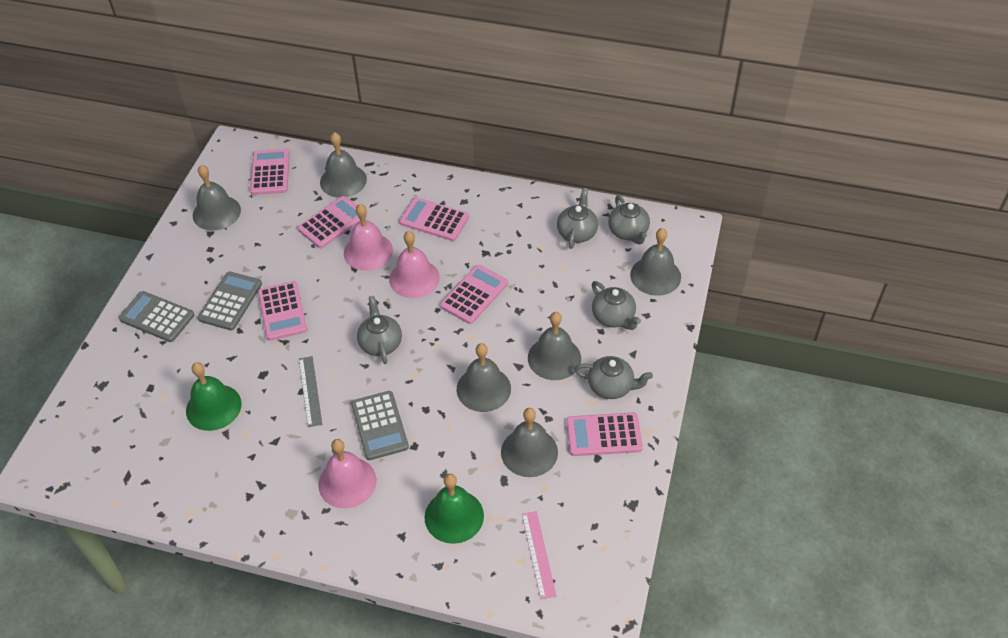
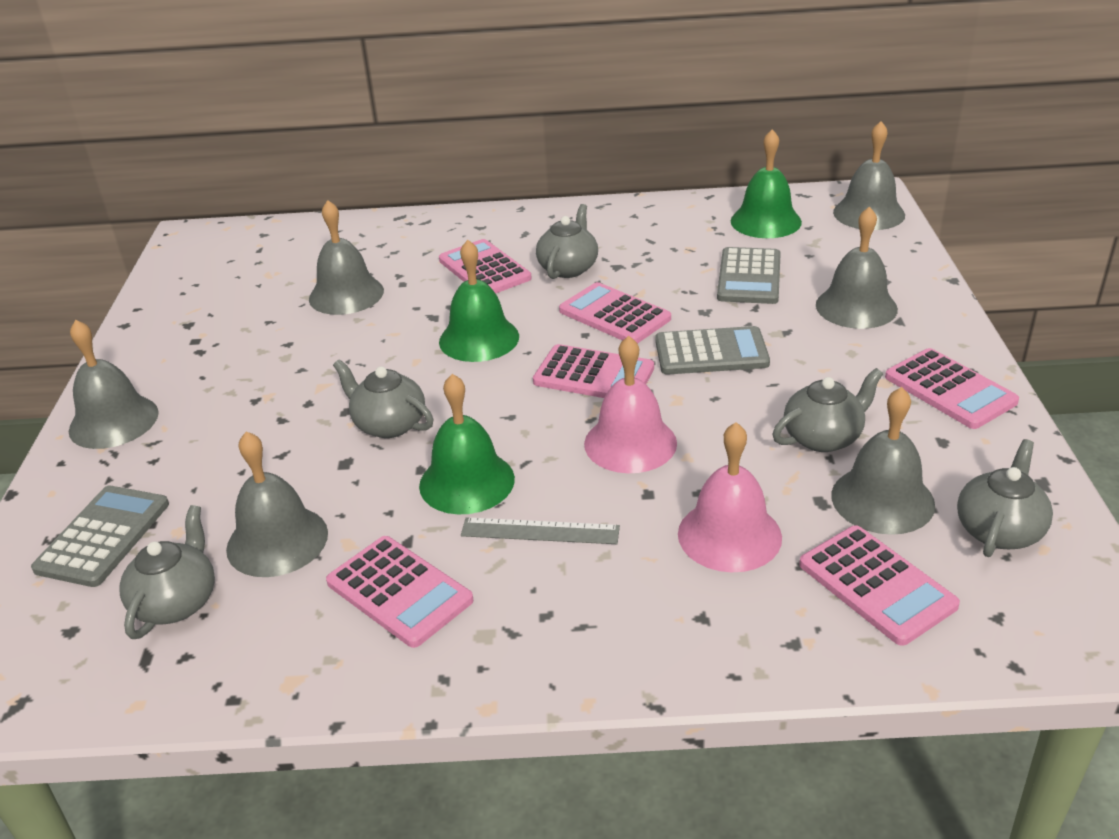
green bell: 2 -> 3
pink bell: 3 -> 2
pink ruler: 1 -> 0

